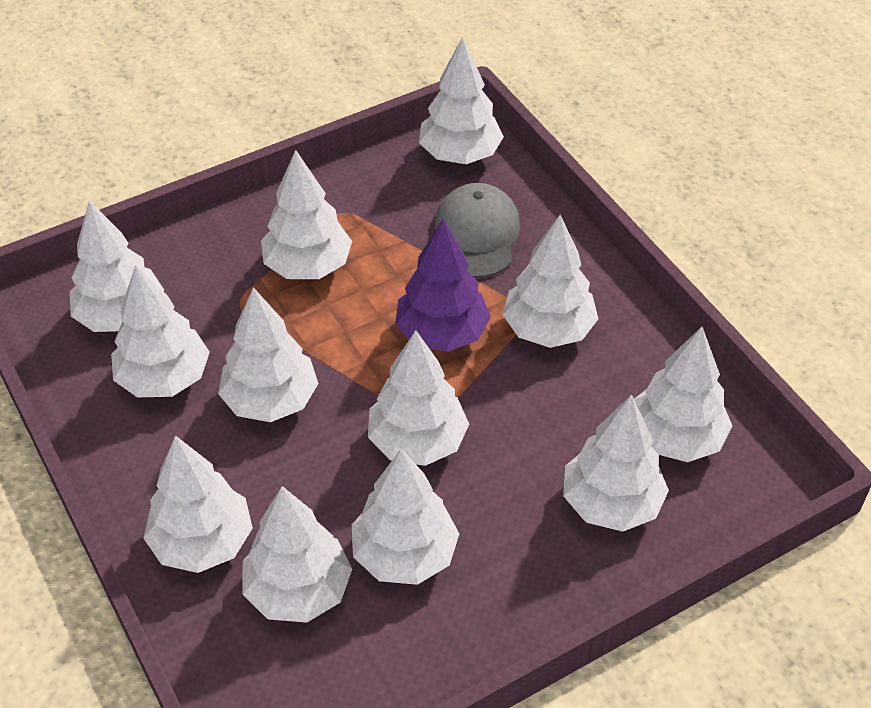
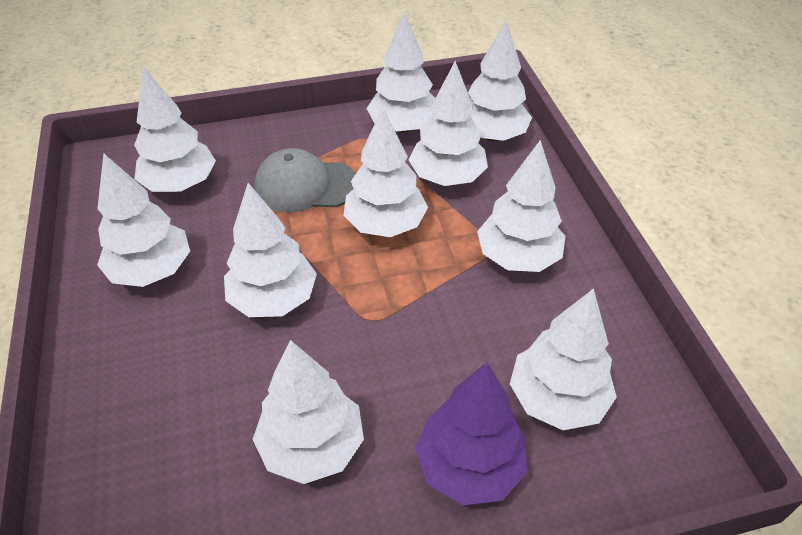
white tree: 12 -> 10

